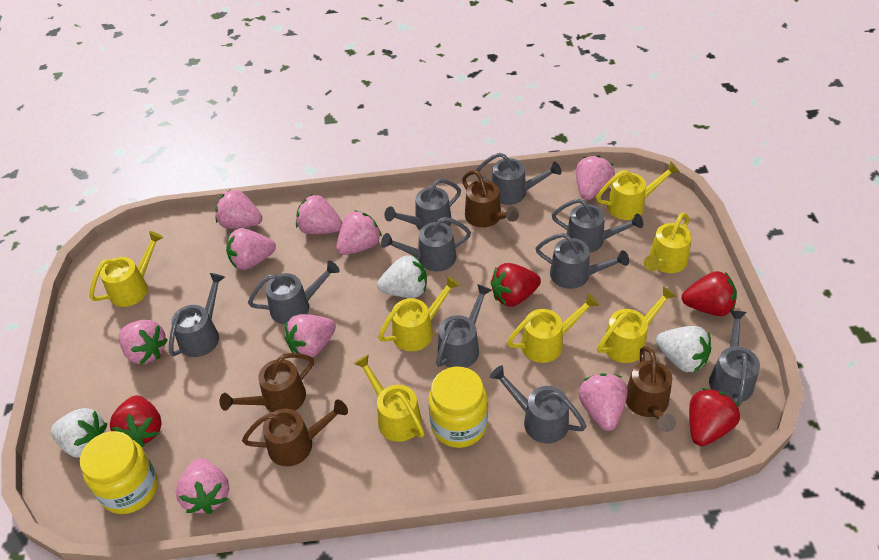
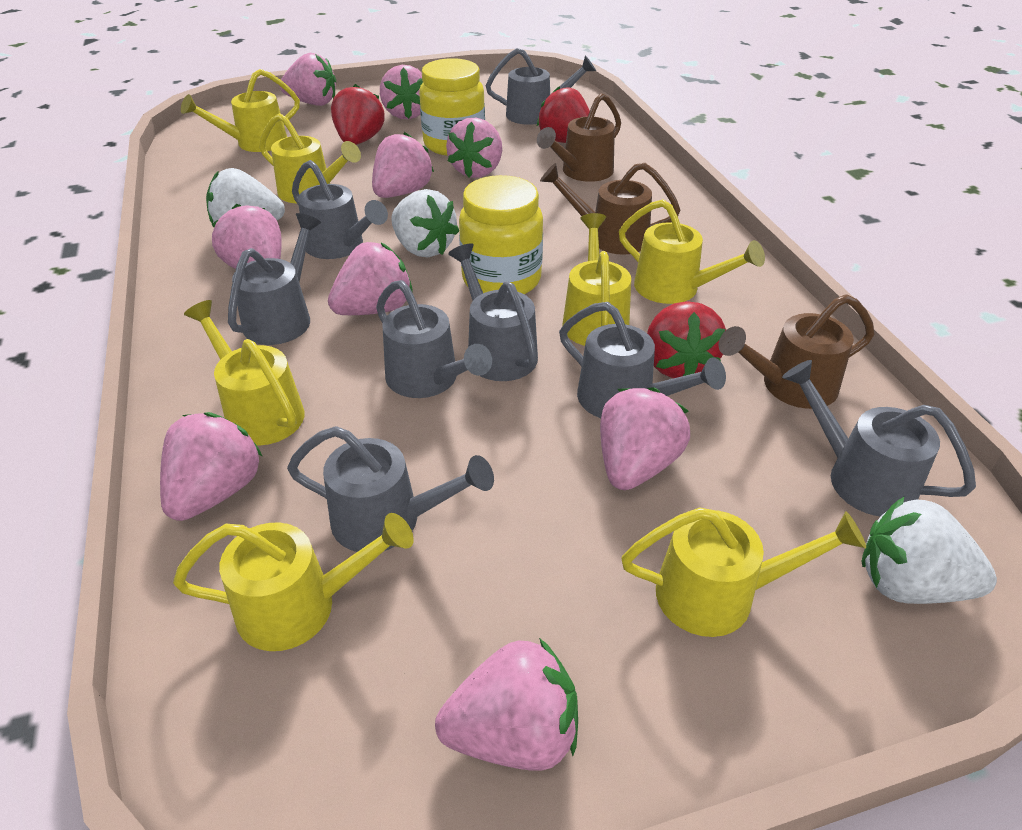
brown watering can: 4 -> 3
grey watering can: 10 -> 8
red strawberry: 4 -> 3

